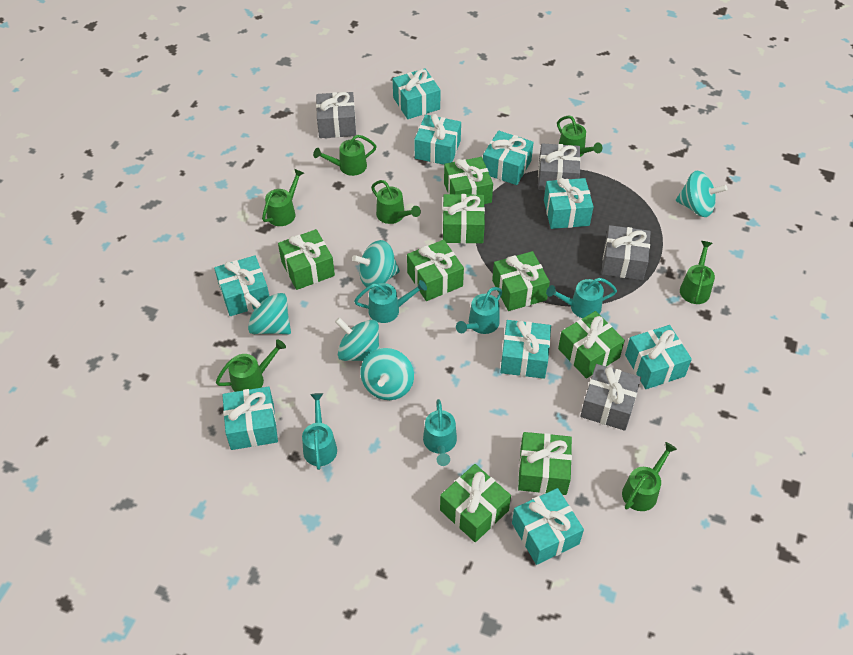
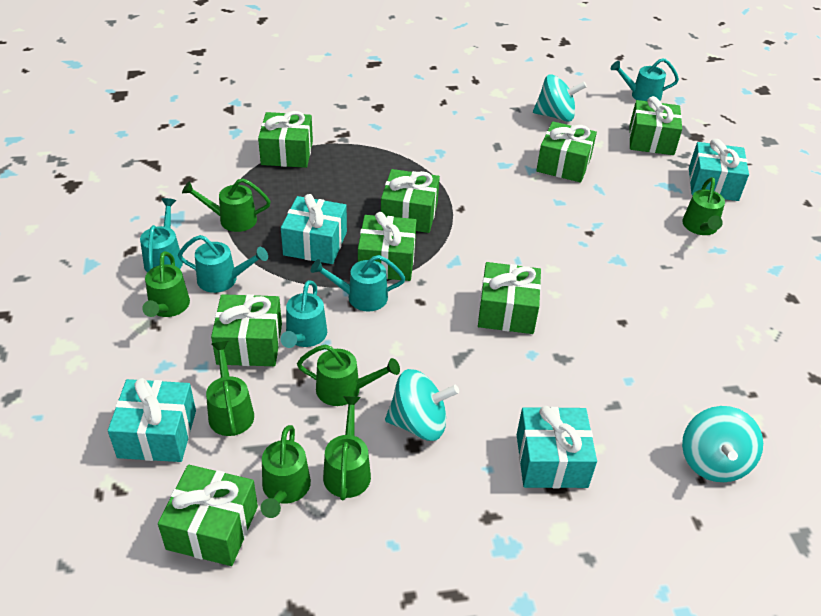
grey gift: 4 -> 0
turquoise gift: 9 -> 4
turquoise spinning top: 5 -> 3

